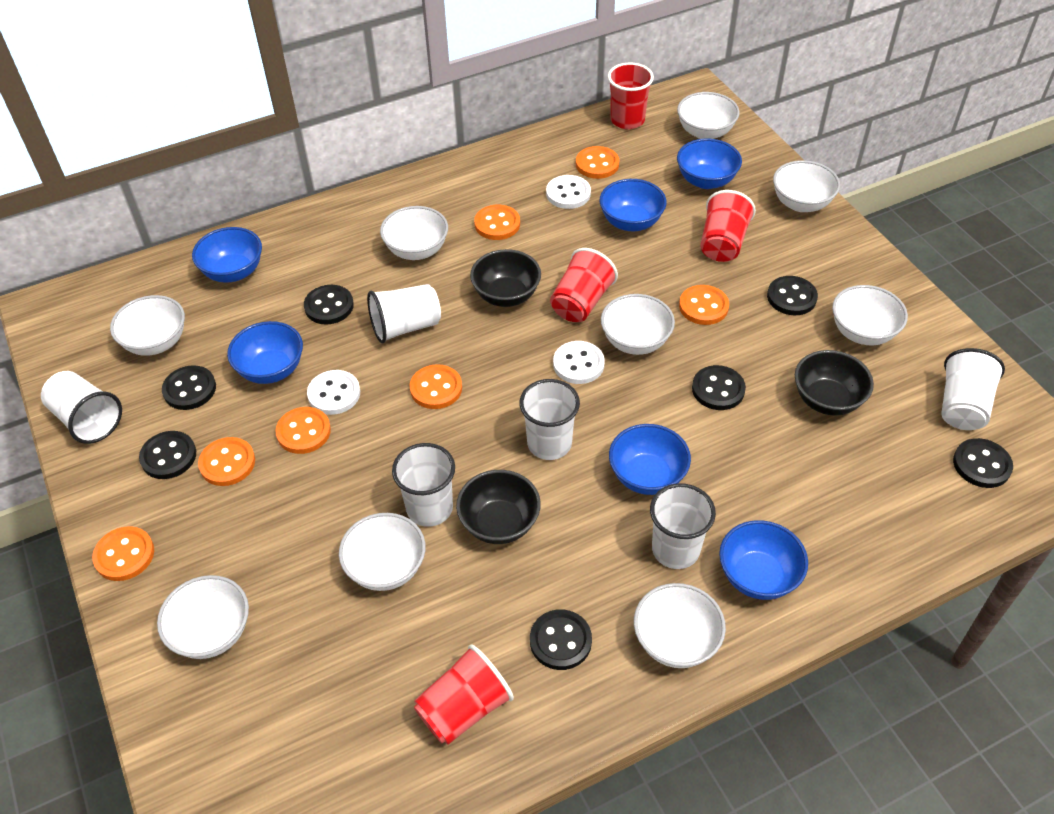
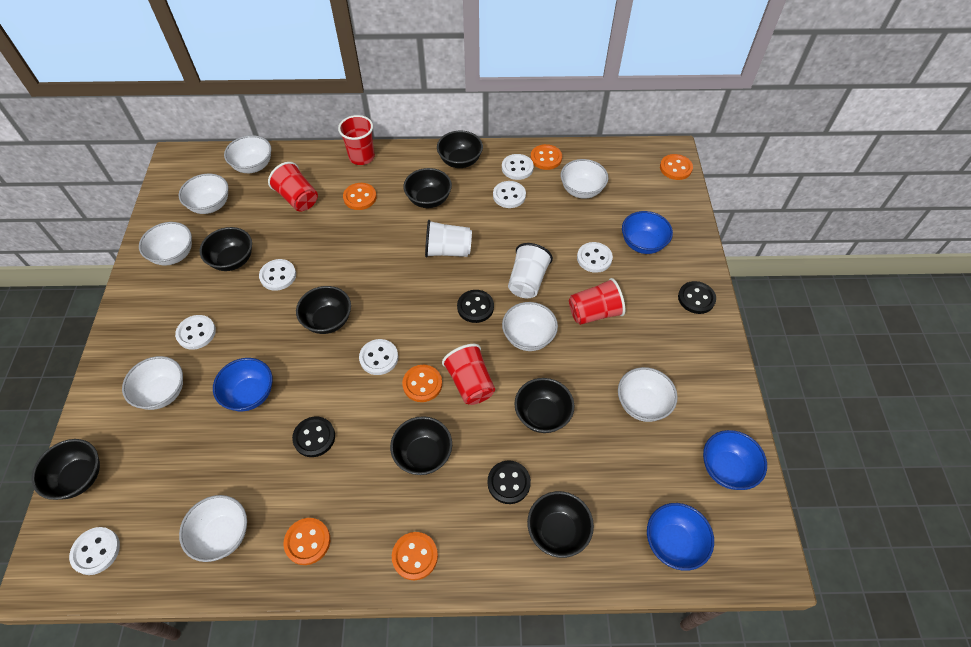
black bowl: 3 -> 8
black button: 7 -> 4
blue bowl: 6 -> 4
orange button: 7 -> 6
white bowl: 9 -> 8
white button: 3 -> 7
white cup: 6 -> 2

